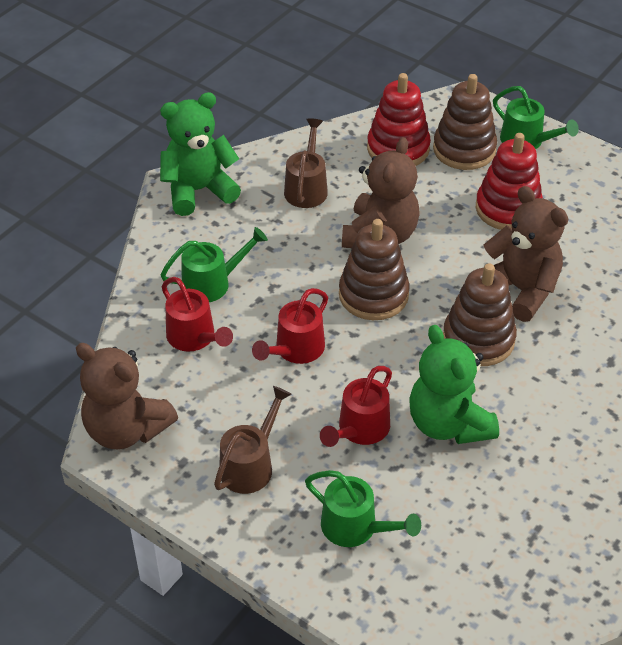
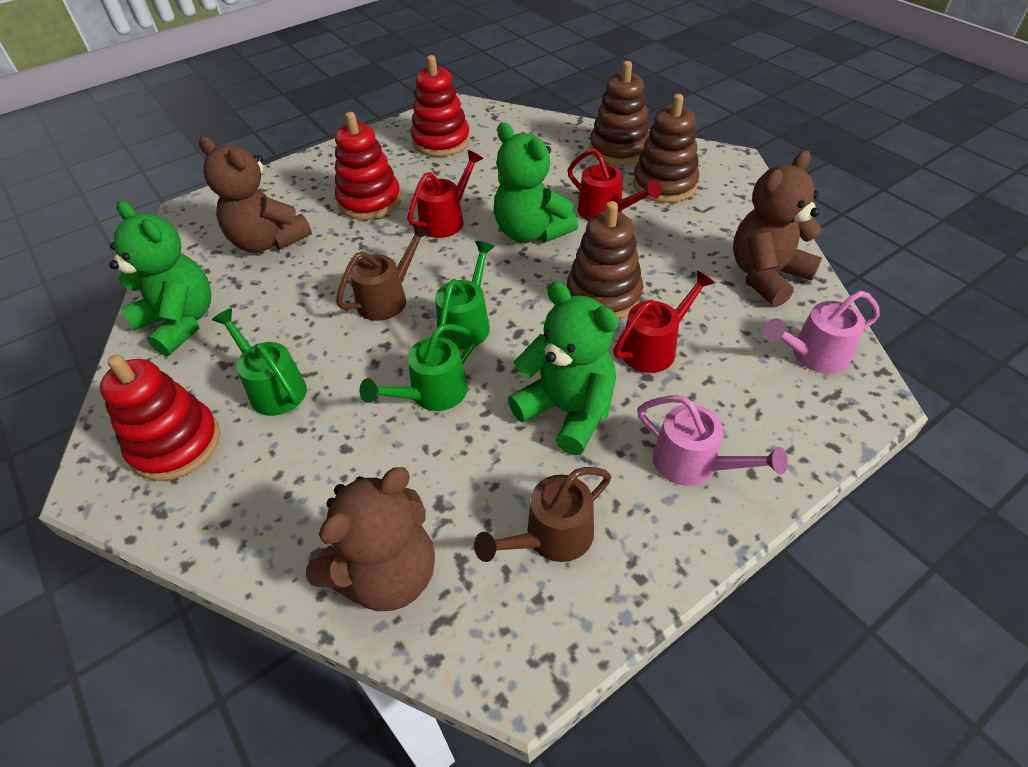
green teddy bear: 2 -> 3
pink watering can: 0 -> 2
red stacking toy: 2 -> 3

